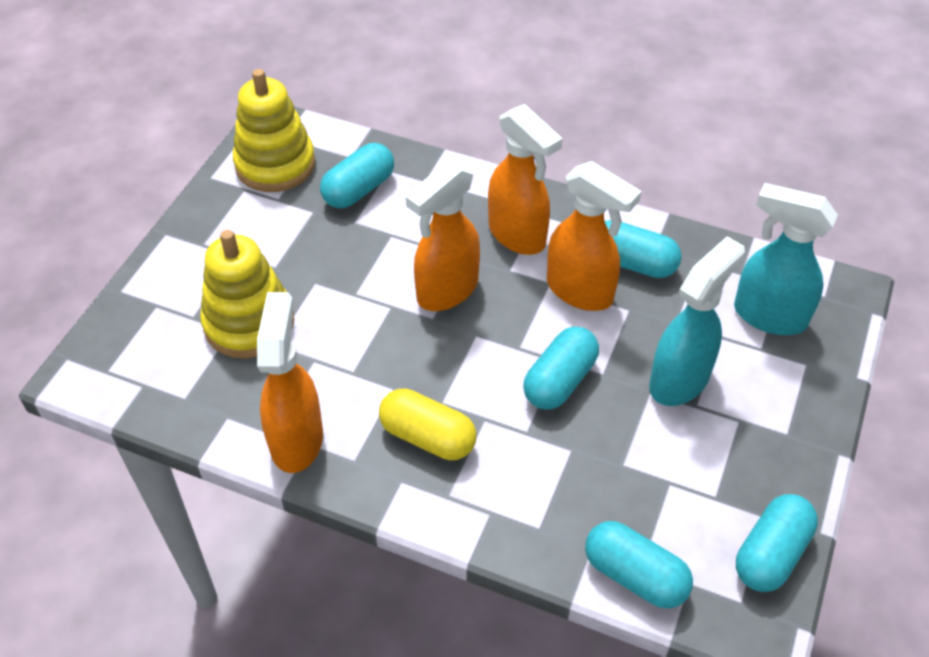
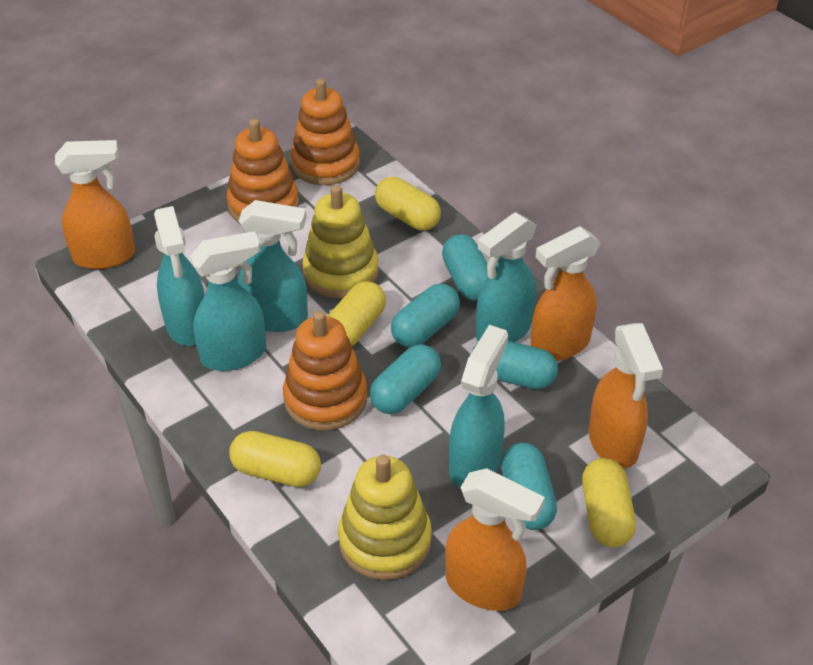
orange stacking toy: 0 -> 3
turquoise spray bottle: 2 -> 5
yellow capsule: 1 -> 4

